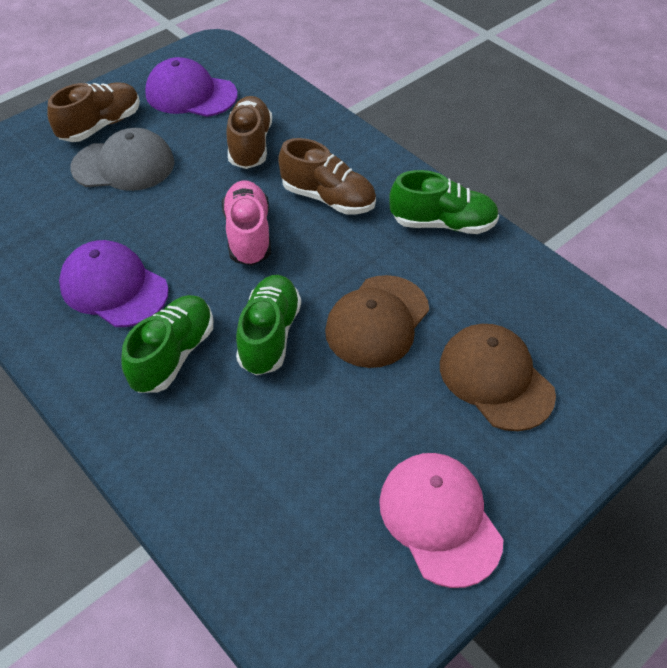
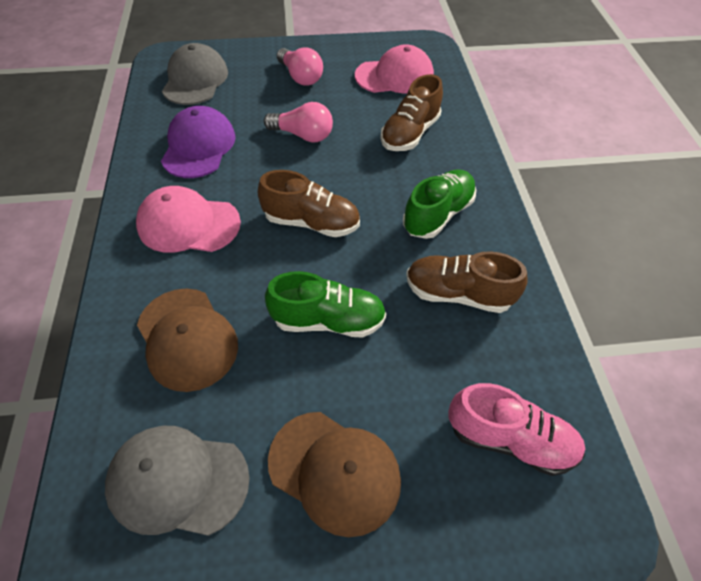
green shoe: 3 -> 2
grey cap: 1 -> 2
pink cap: 1 -> 2
pink light bulb: 0 -> 2
purple cap: 2 -> 1

